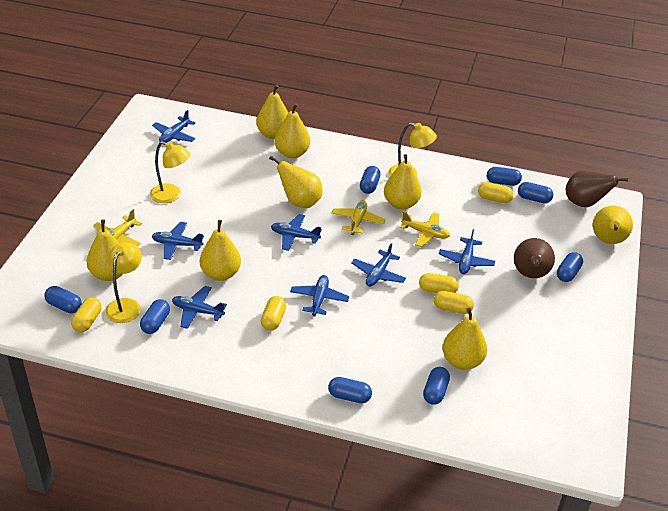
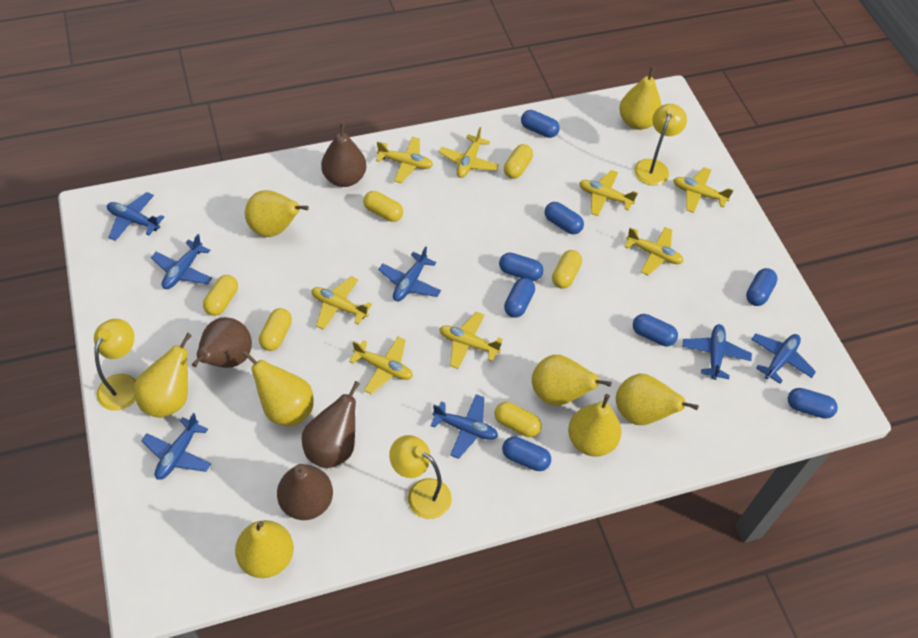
brown pear: 2 -> 4
yellow capsule: 5 -> 6
yellow plane: 3 -> 8

